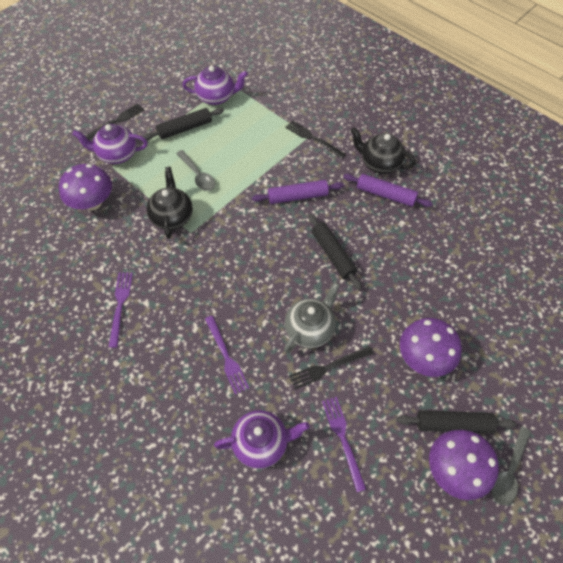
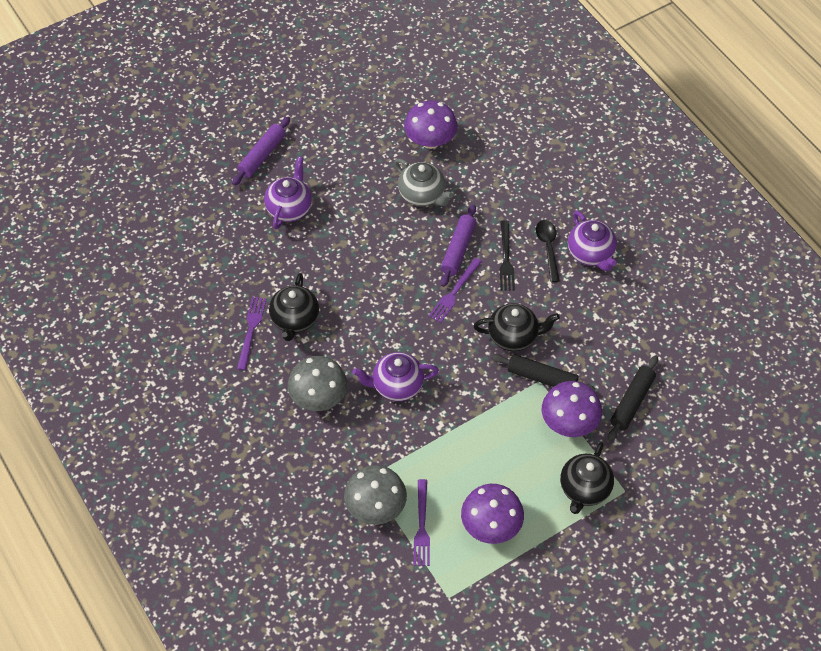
black fork: 3 -> 1
black rolling pin: 3 -> 2
black spoon: 0 -> 1
black teapot: 2 -> 3
grey mushroom: 0 -> 2
grey spoon: 2 -> 0

